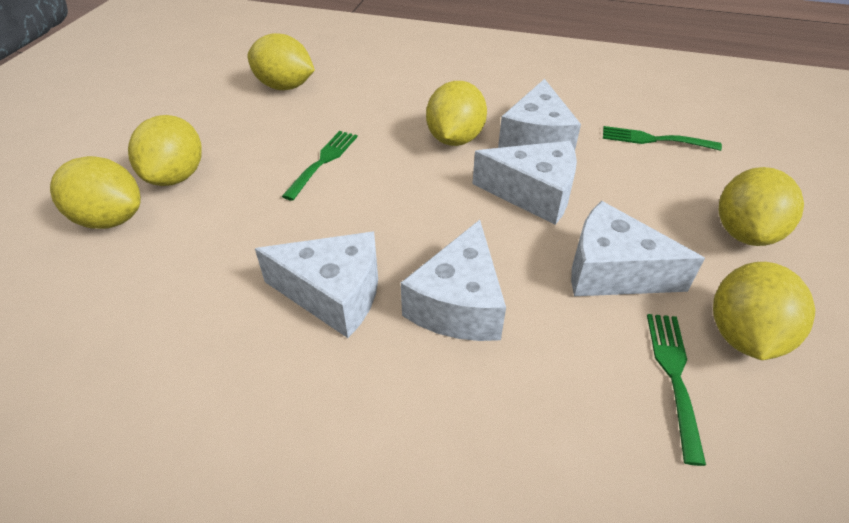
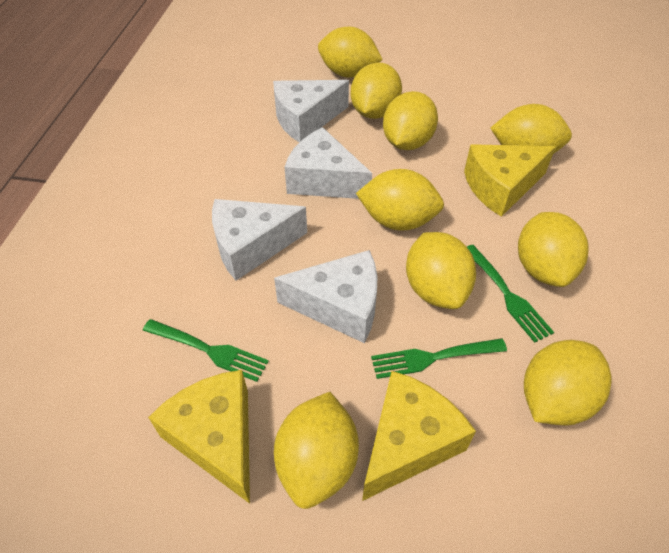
white cheese: 5 -> 4
yellow cheese: 0 -> 3
yellow lemon: 6 -> 9

